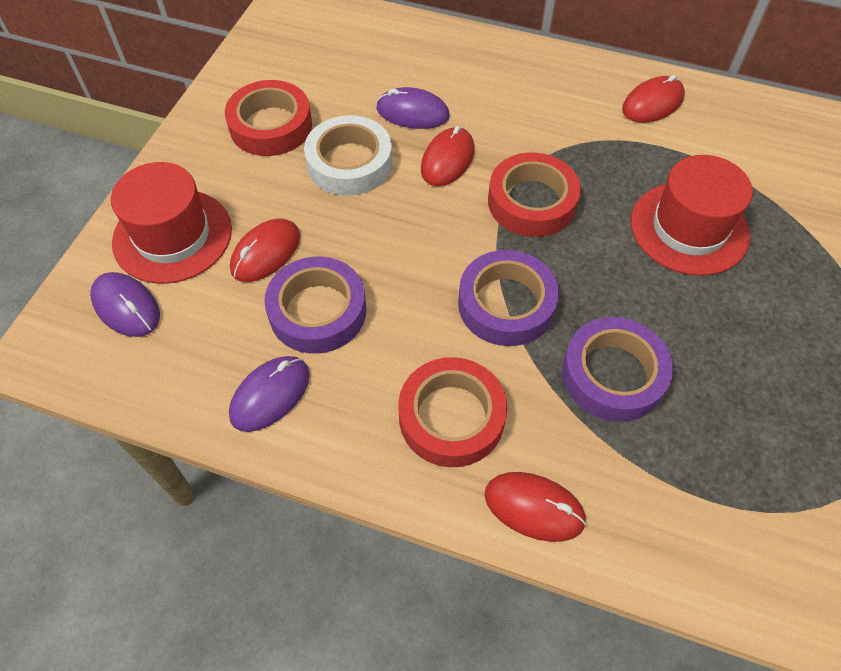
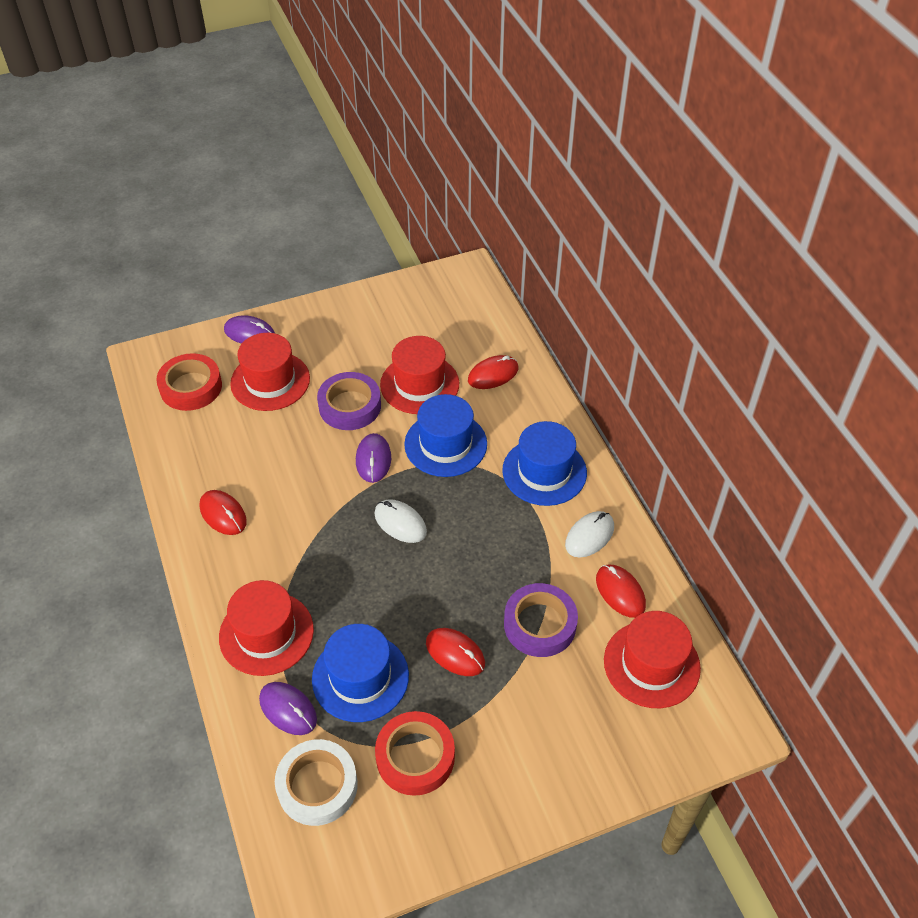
blue hat: 0 -> 3
purple tape: 3 -> 2
red hat: 2 -> 4
red tape: 3 -> 2
white mouse: 0 -> 2

